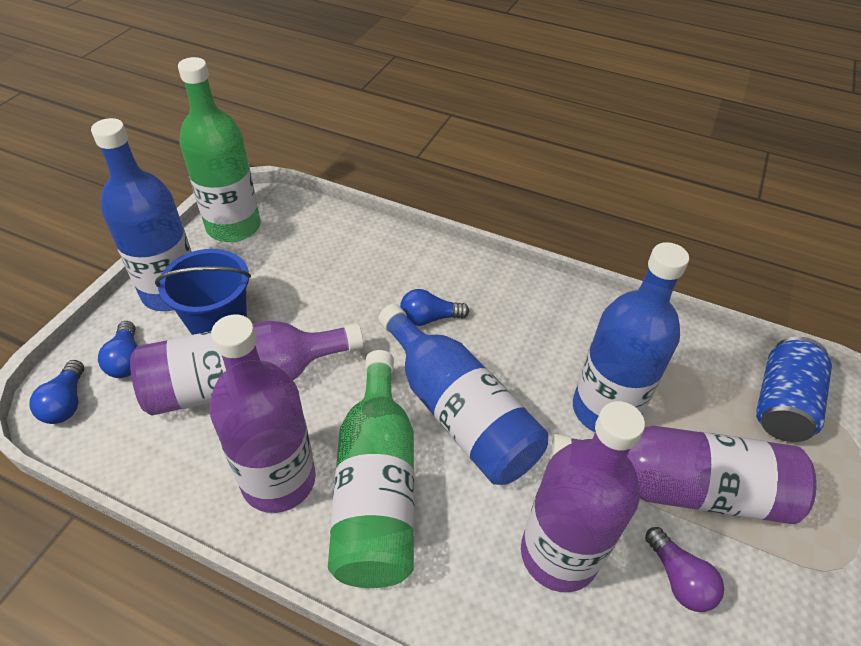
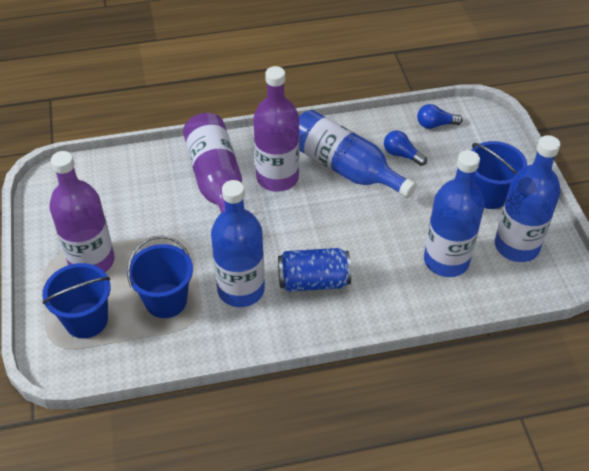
blue bottle: 3 -> 4
blue bucket: 1 -> 3
blue light bulb: 3 -> 2
green bottle: 2 -> 0
purple bottle: 4 -> 3
purple light bulb: 1 -> 0

